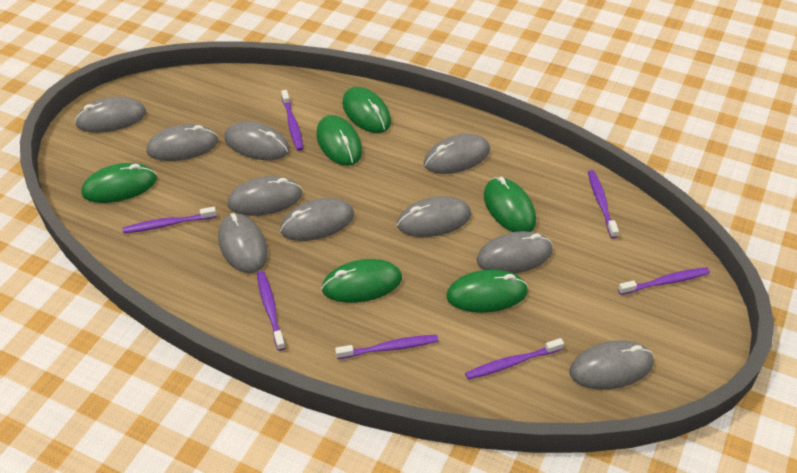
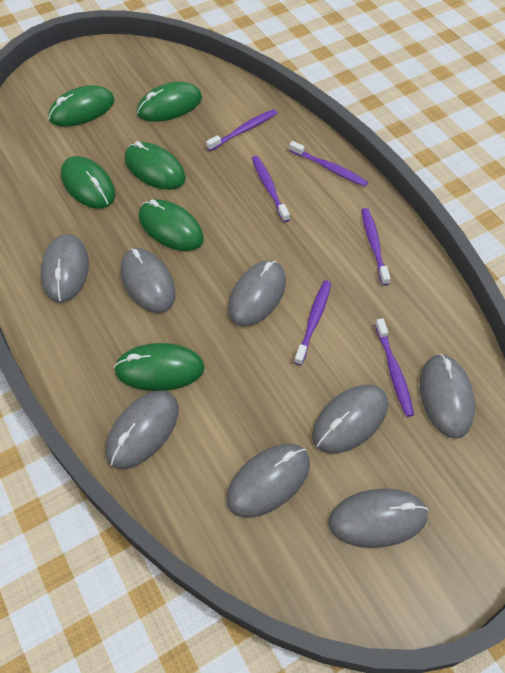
grey mouse: 10 -> 8
purple toothbrush: 7 -> 6

